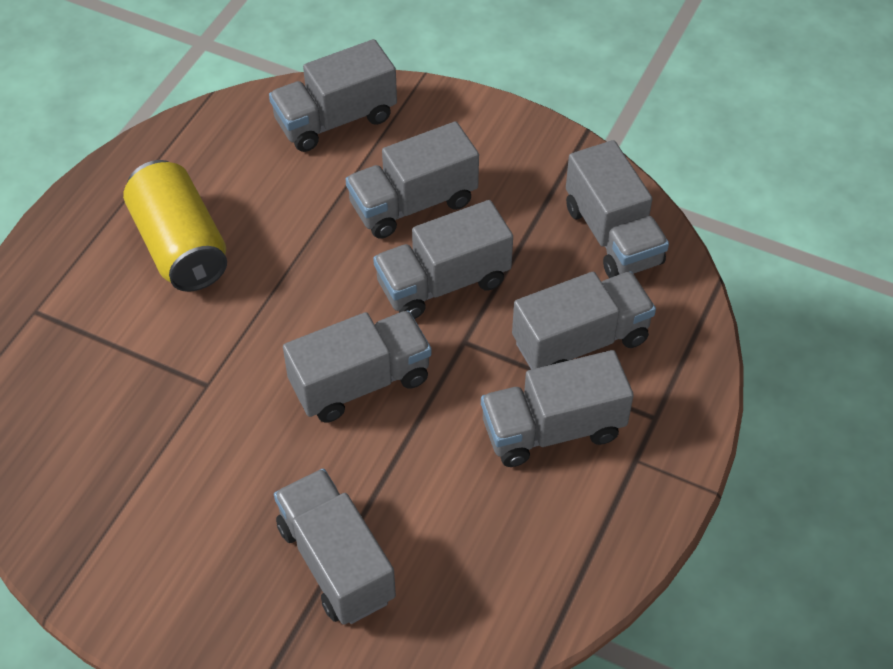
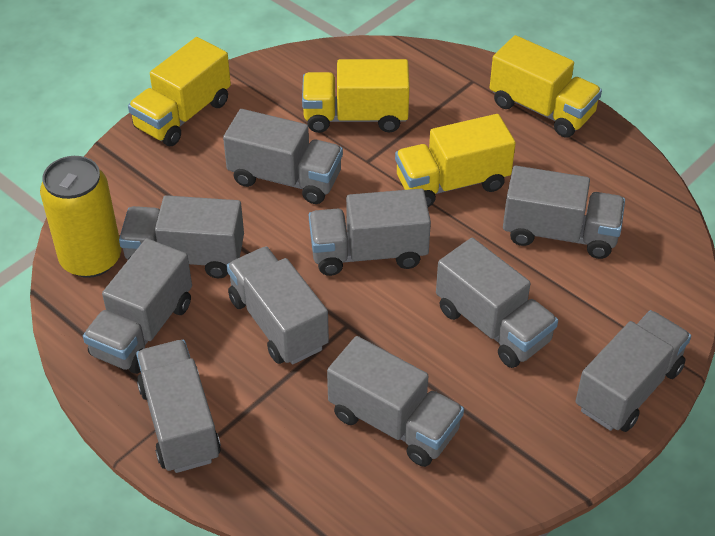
grey truck: 8 -> 10
yellow truck: 0 -> 4

